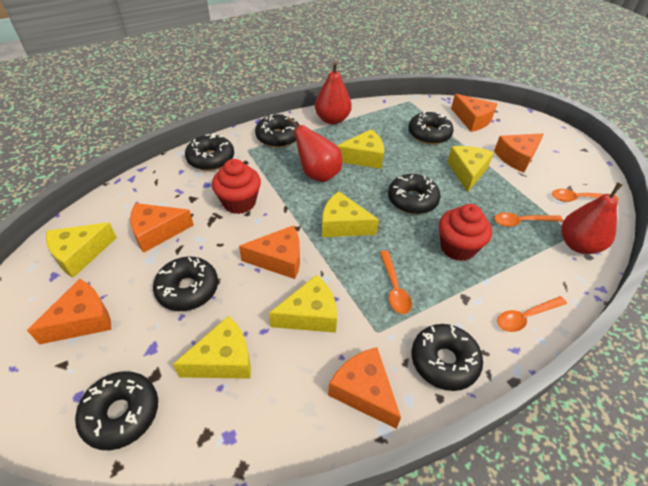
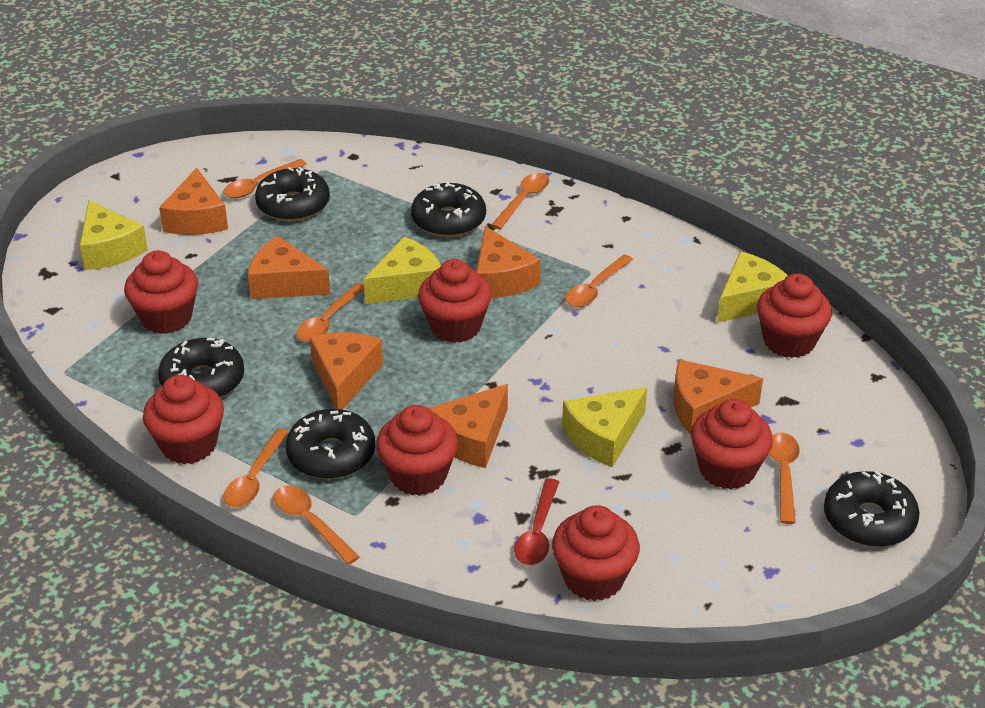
black donut: 7 -> 5
orange spoon: 4 -> 7
red cupcake: 2 -> 7
red pear: 3 -> 0
red spoon: 0 -> 1
yellow cheese: 6 -> 4

